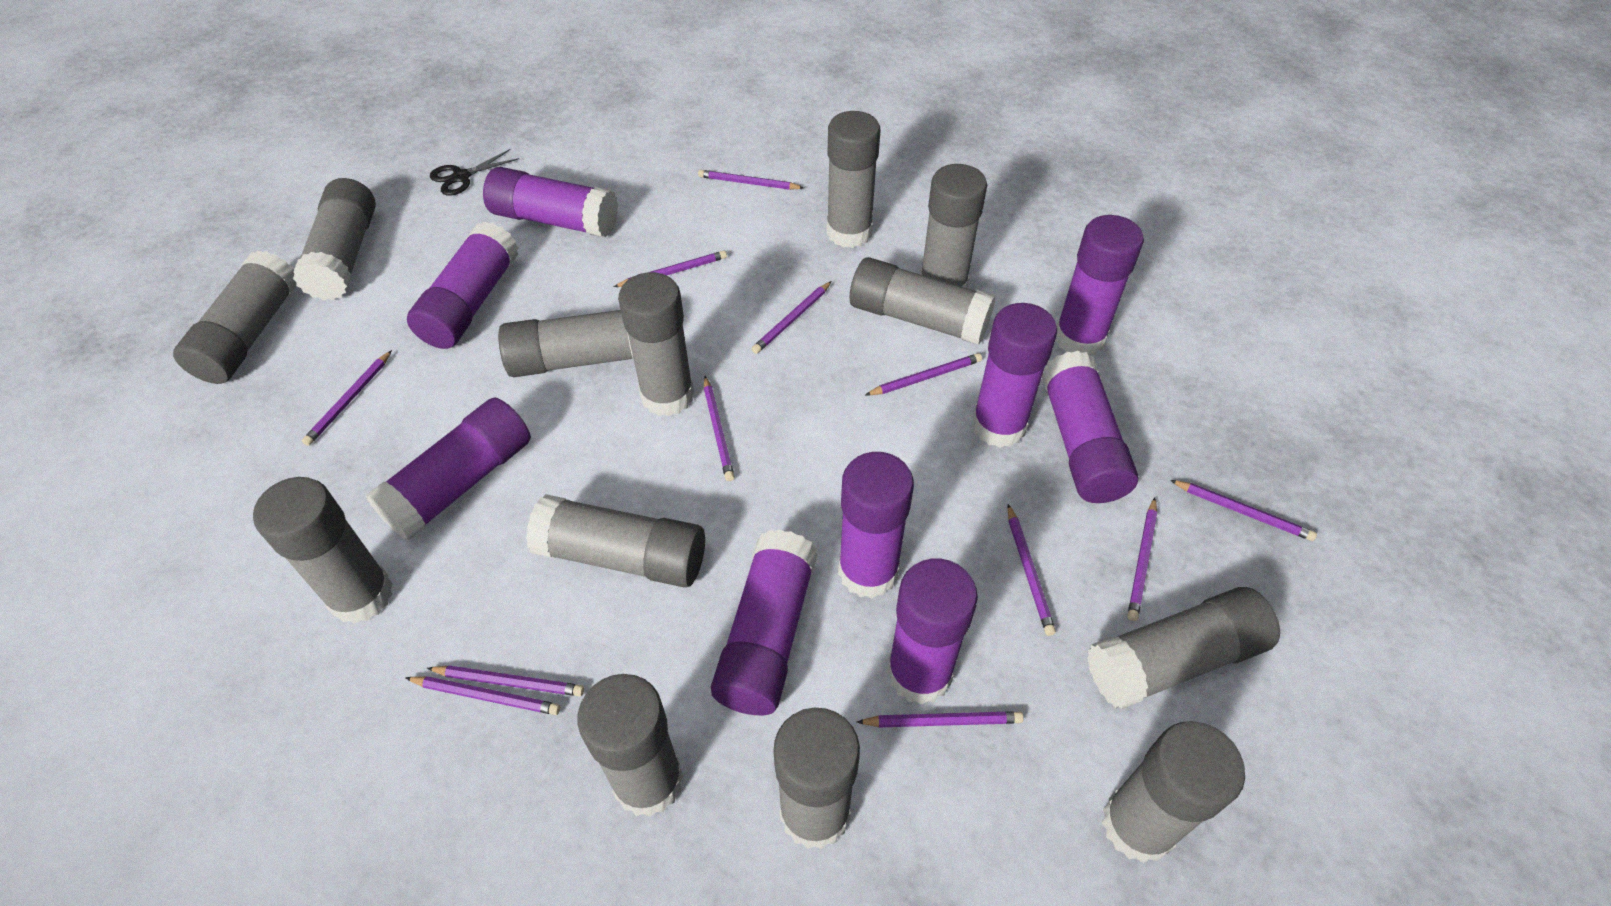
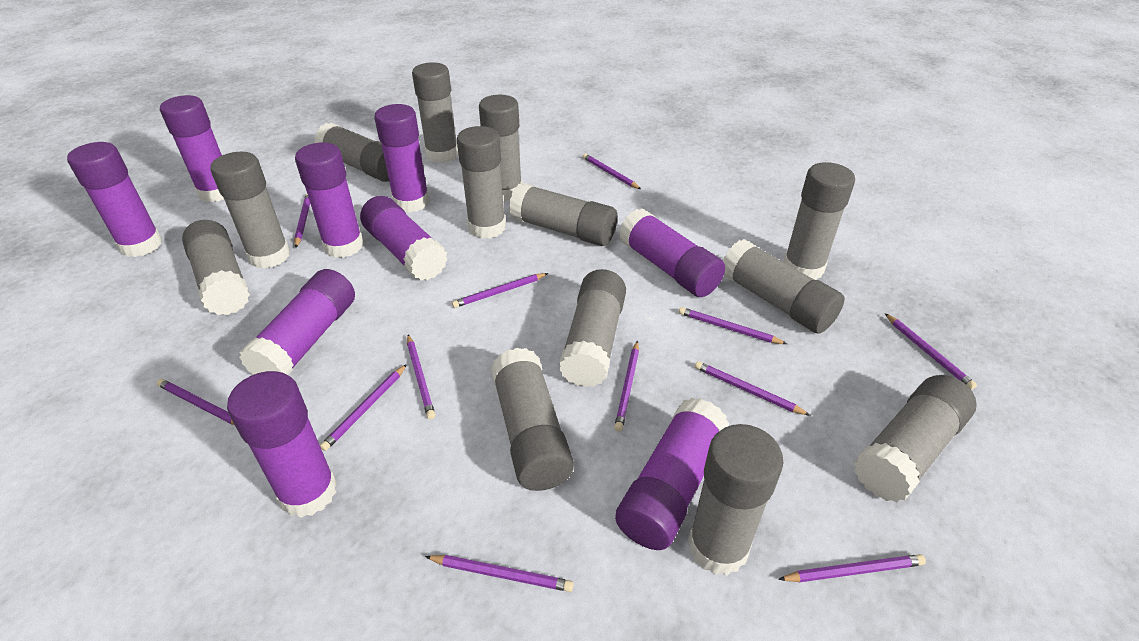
black scissors: 1 -> 0

